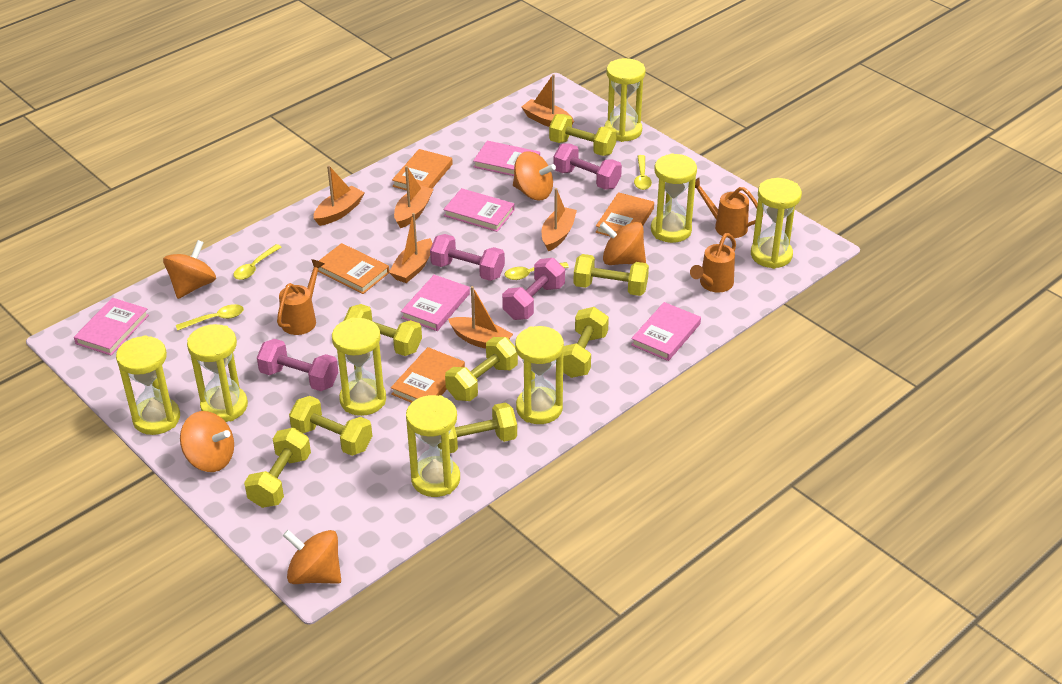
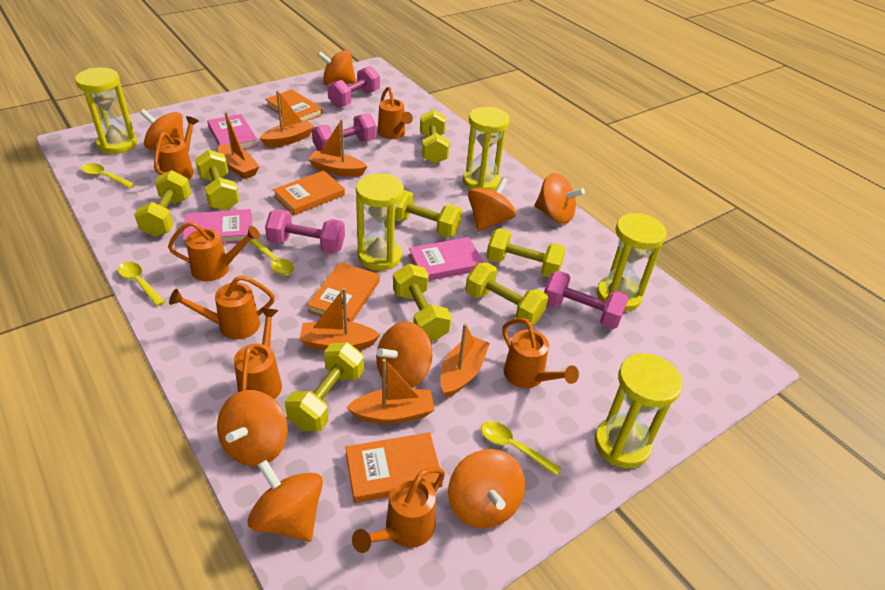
orange spinning top: 5 -> 8
orange watering can: 3 -> 7
pink book: 5 -> 3
yellow hourglass: 8 -> 5

